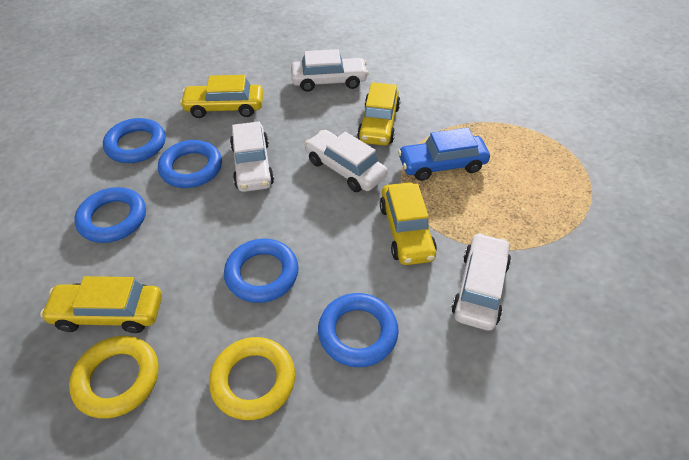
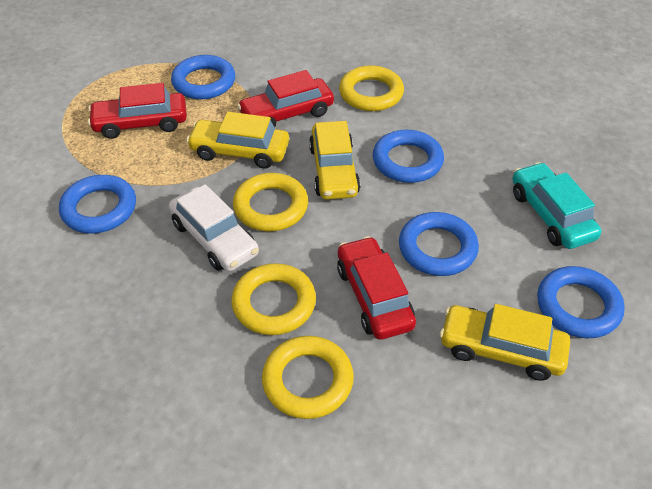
blue car: 1 -> 0
red car: 0 -> 3
turquoise car: 0 -> 1
white car: 4 -> 1
yellow car: 4 -> 3
yellow ring: 2 -> 4

